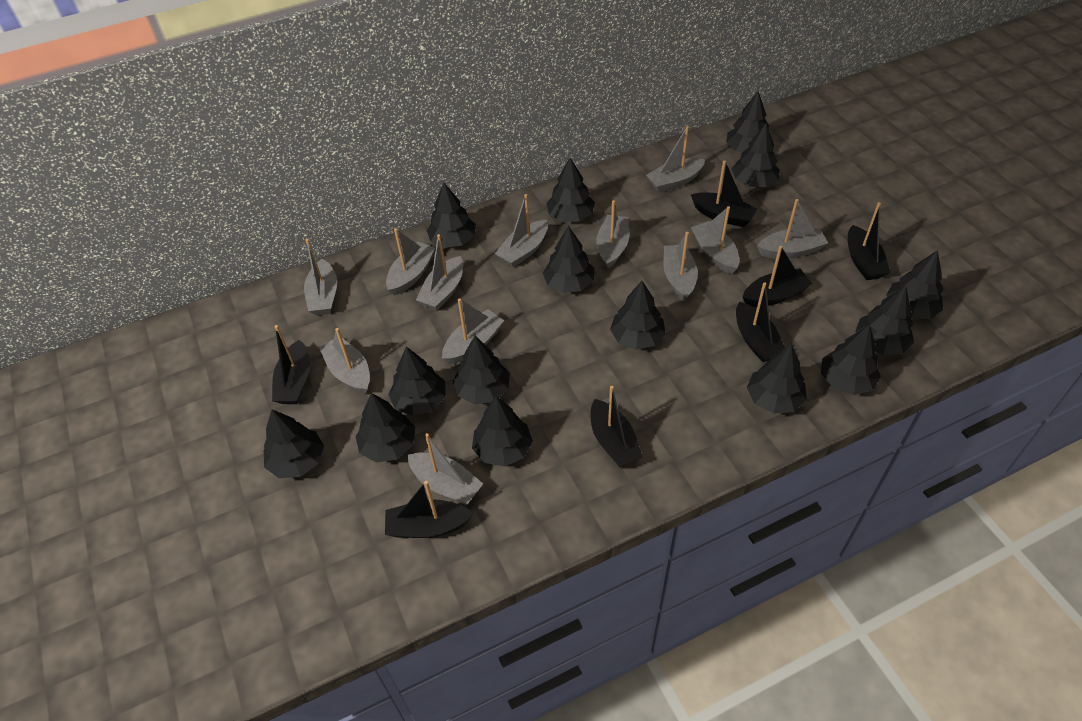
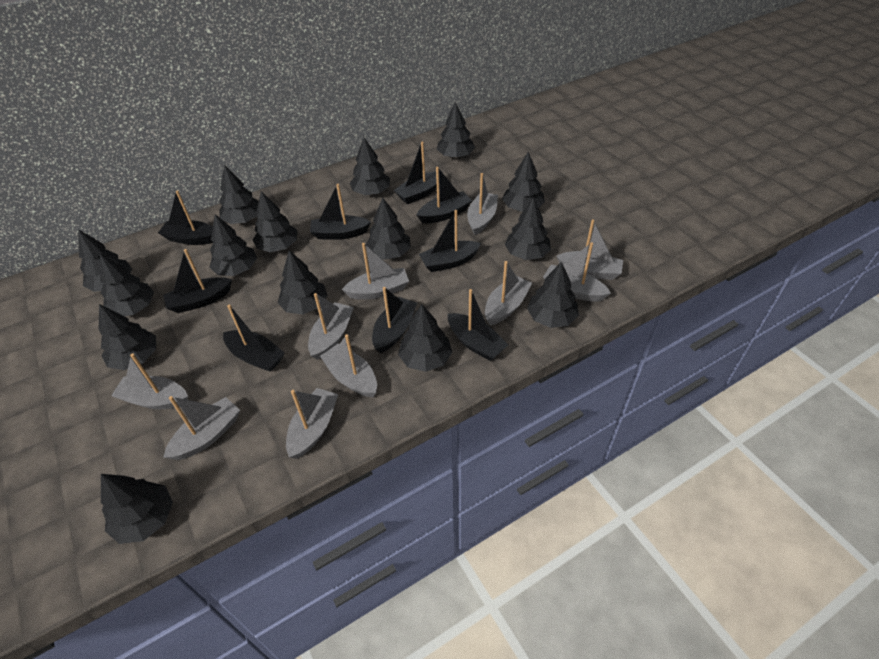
black boat: 7 -> 9
grey boat: 12 -> 10

